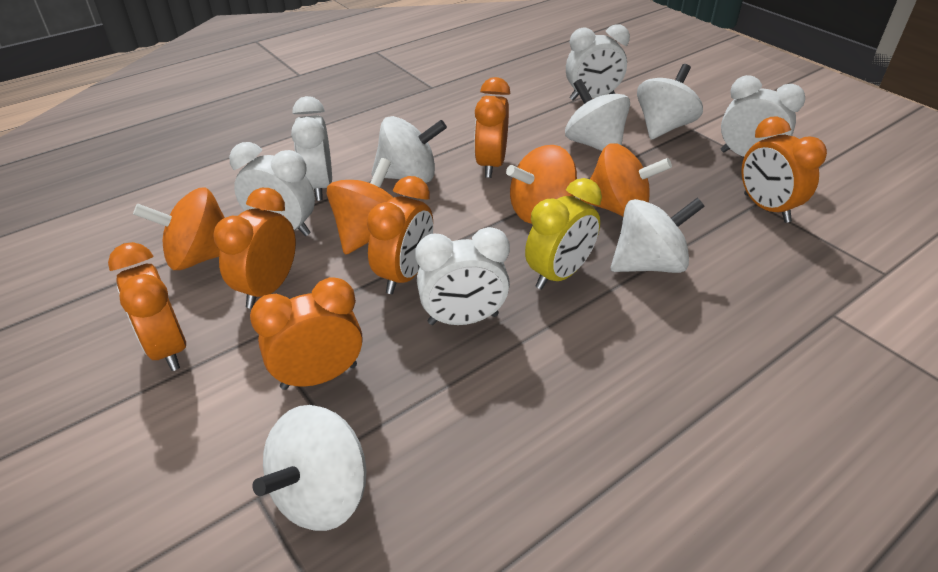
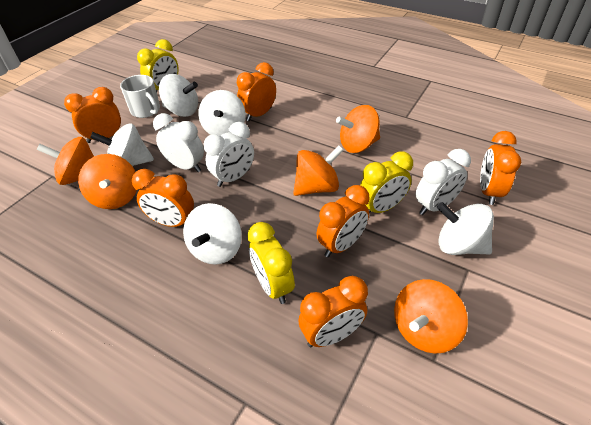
orange spinning top: 4 -> 5
white clock: 5 -> 3
white mug: 0 -> 1
yellow clock: 1 -> 3

